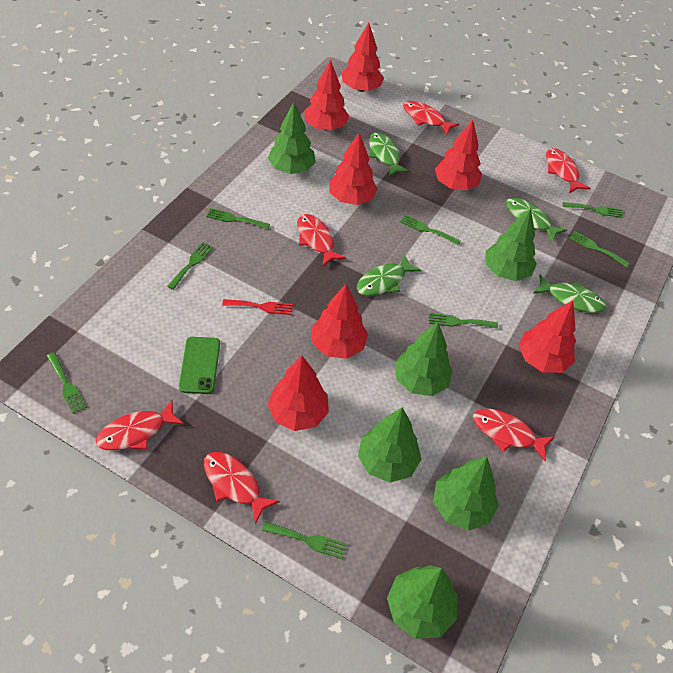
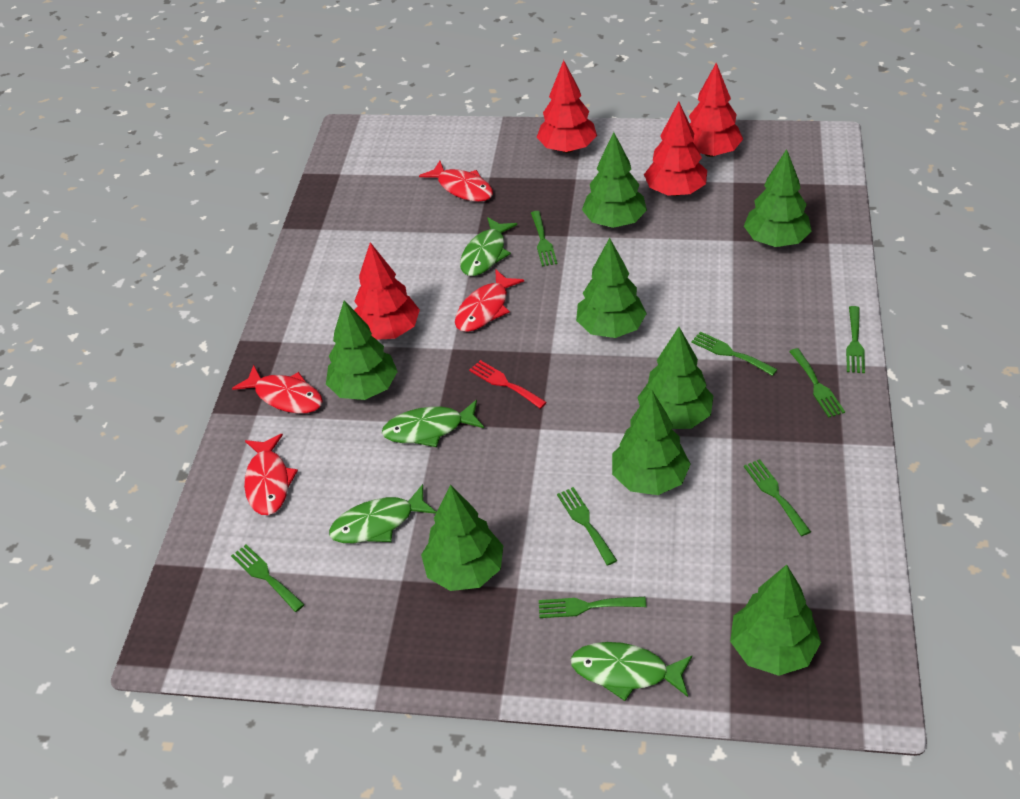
green phone: 1 -> 0
green tree: 6 -> 8
red fish: 6 -> 4
red tree: 7 -> 4

